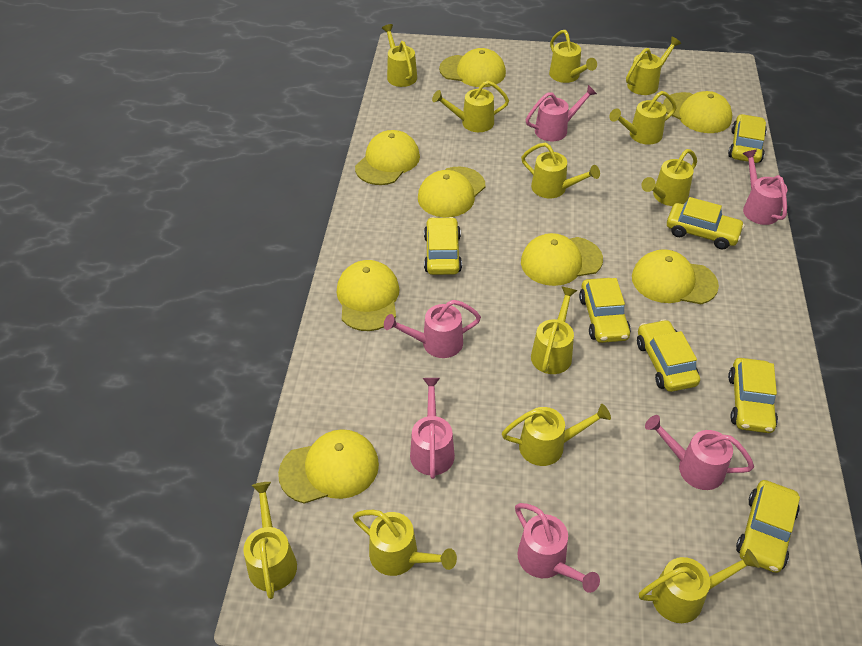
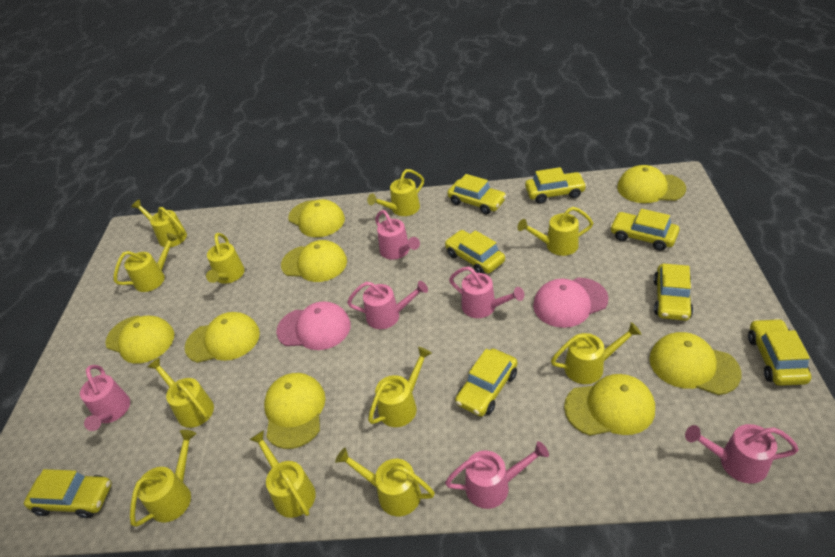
pink cap: 0 -> 2
yellow car: 7 -> 8
yellow watering can: 12 -> 11

